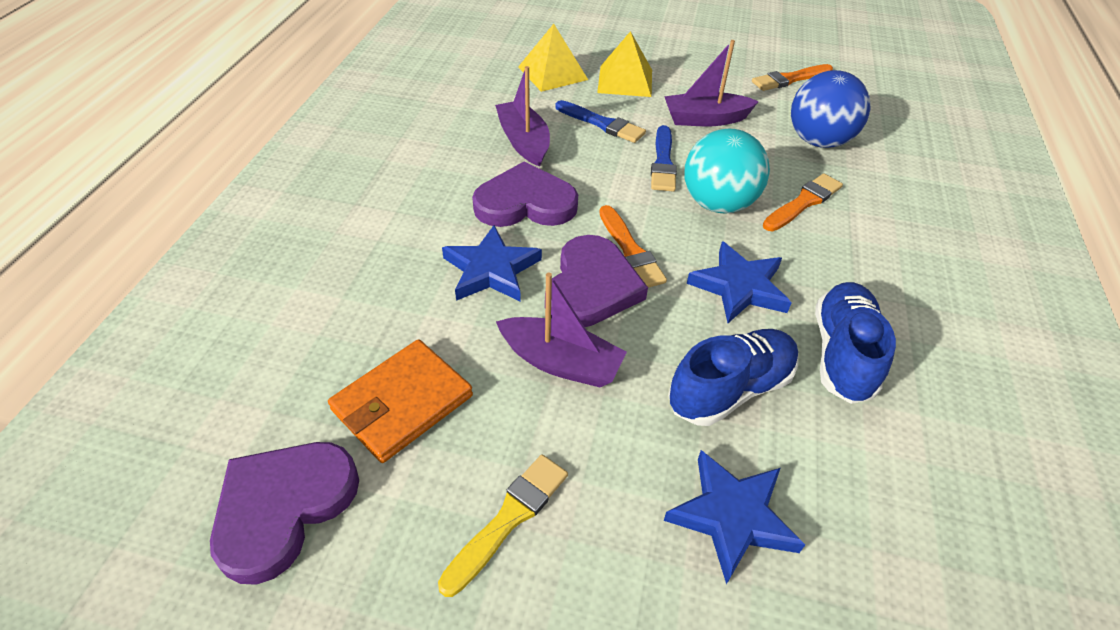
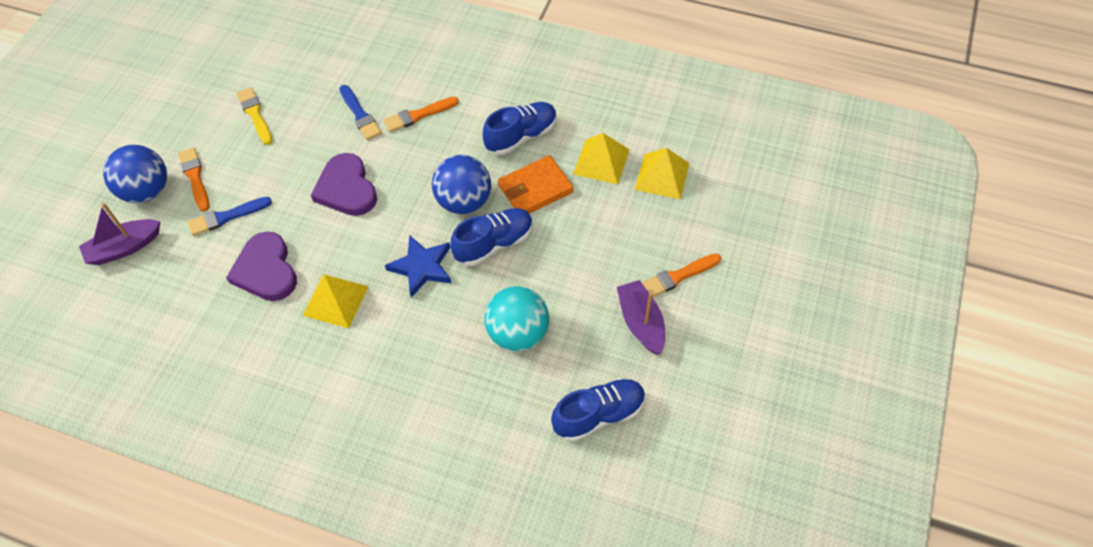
blue ball: 1 -> 2
blue shoe: 2 -> 3
blue star: 3 -> 1
purple boat: 3 -> 2
purple heart: 3 -> 2
yellow pyramid: 2 -> 3

